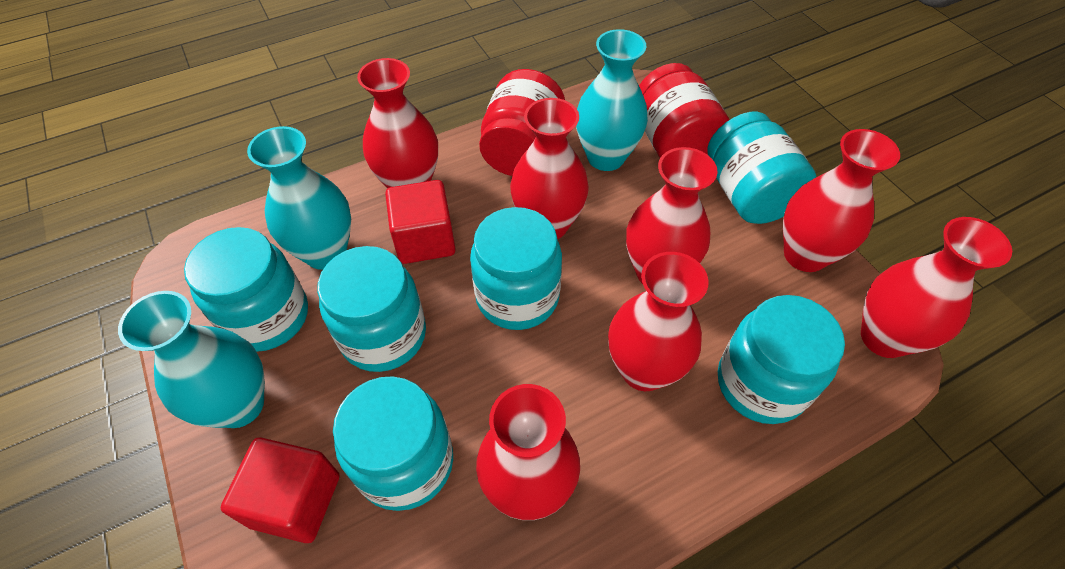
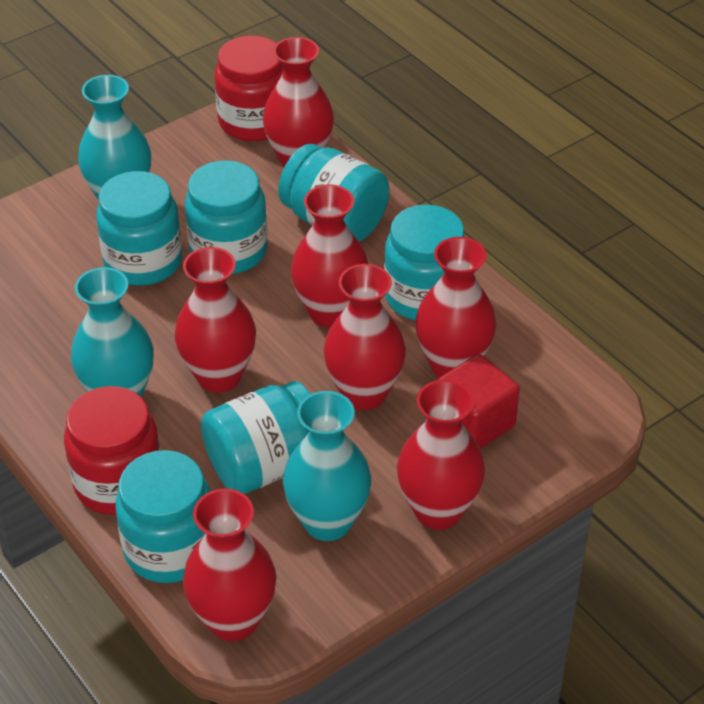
red cube: 2 -> 1

